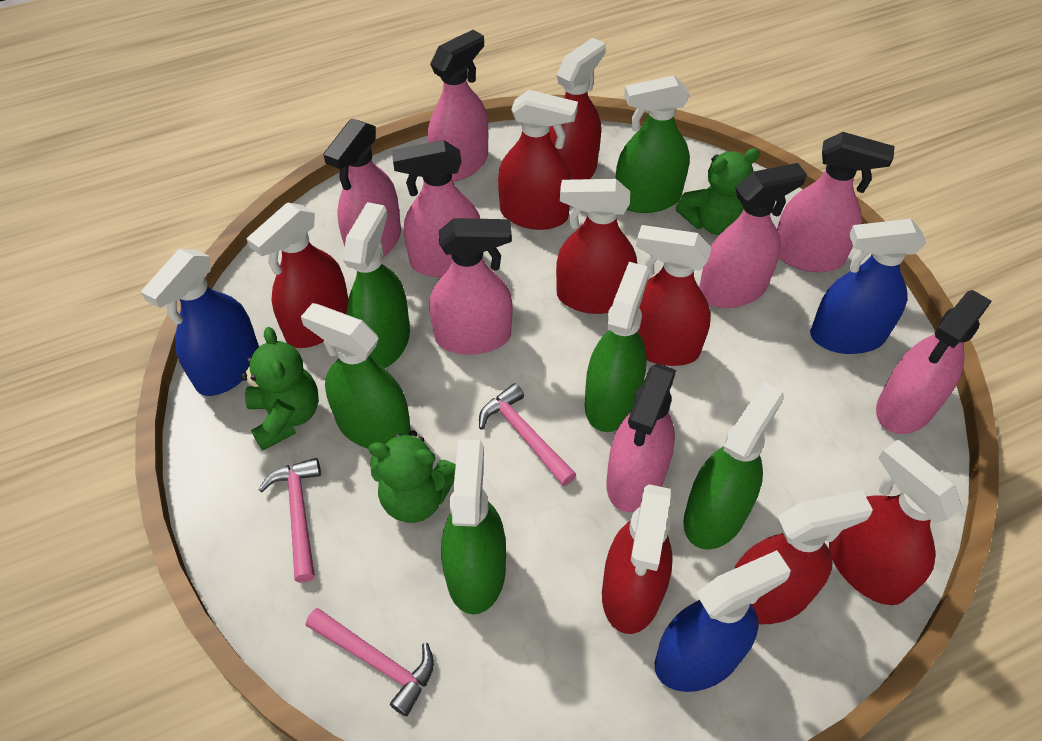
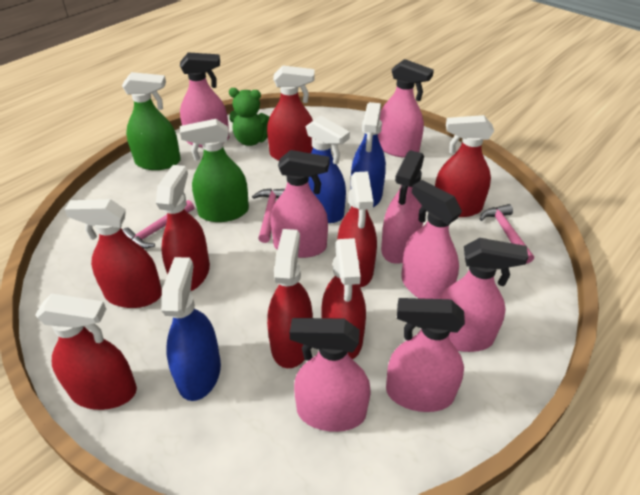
green spray bottle: 6 -> 2
green teddy bear: 3 -> 1

